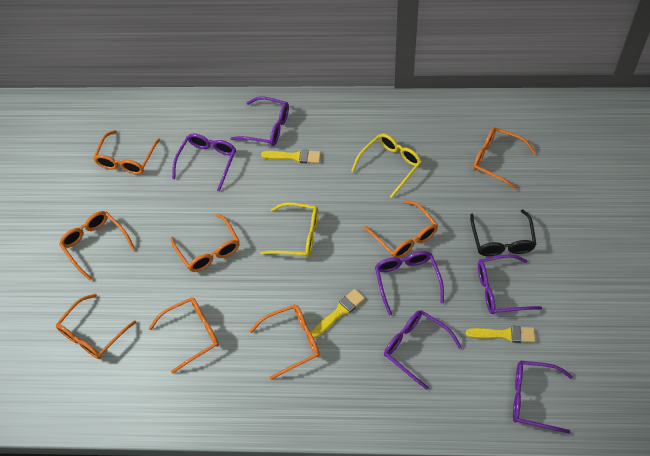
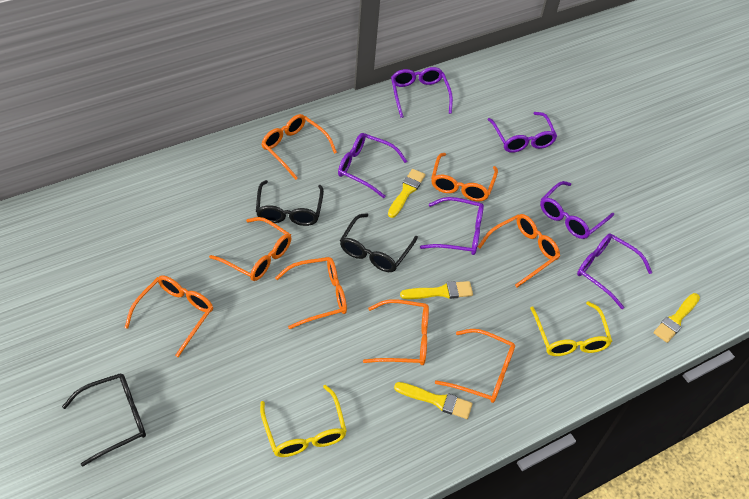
black glasses: 1 -> 3
yellow brush: 3 -> 4

